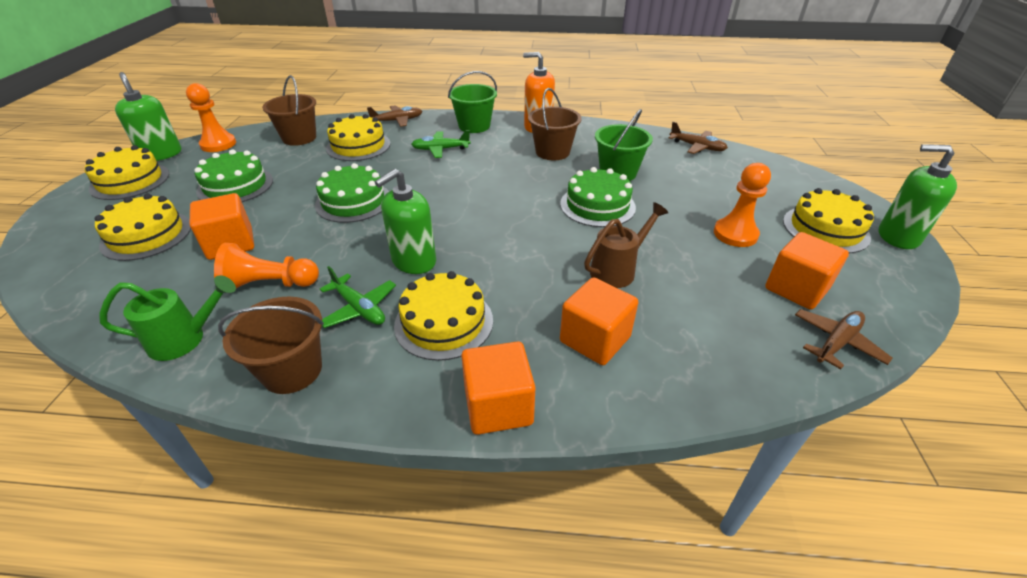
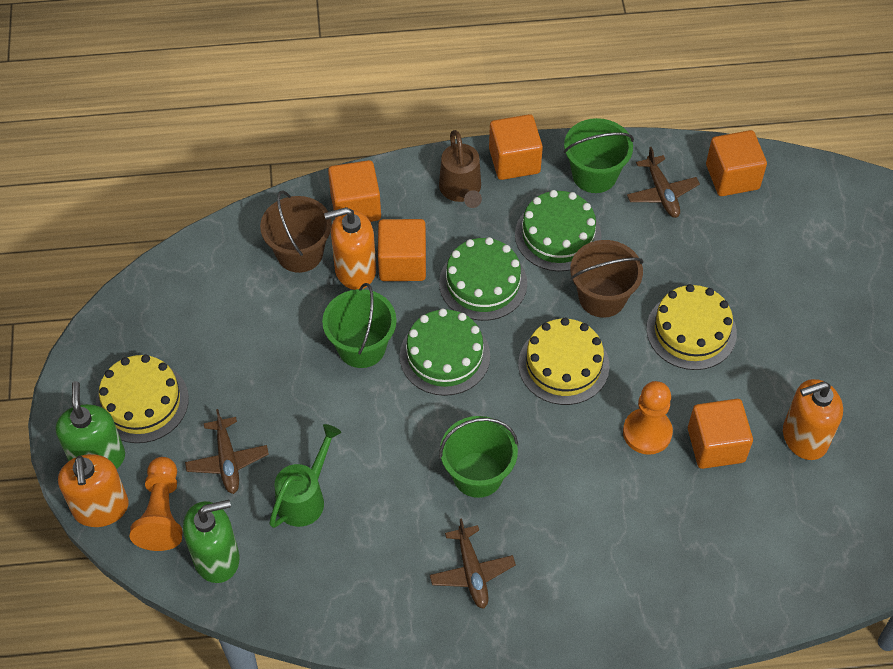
brown bucket: 3 -> 2
green bucket: 2 -> 3
green plane: 2 -> 0
green soap dispenser: 3 -> 2
orange cube: 4 -> 5
orange pawn: 3 -> 2
orange soap dispenser: 1 -> 3
yellow cake: 5 -> 3

